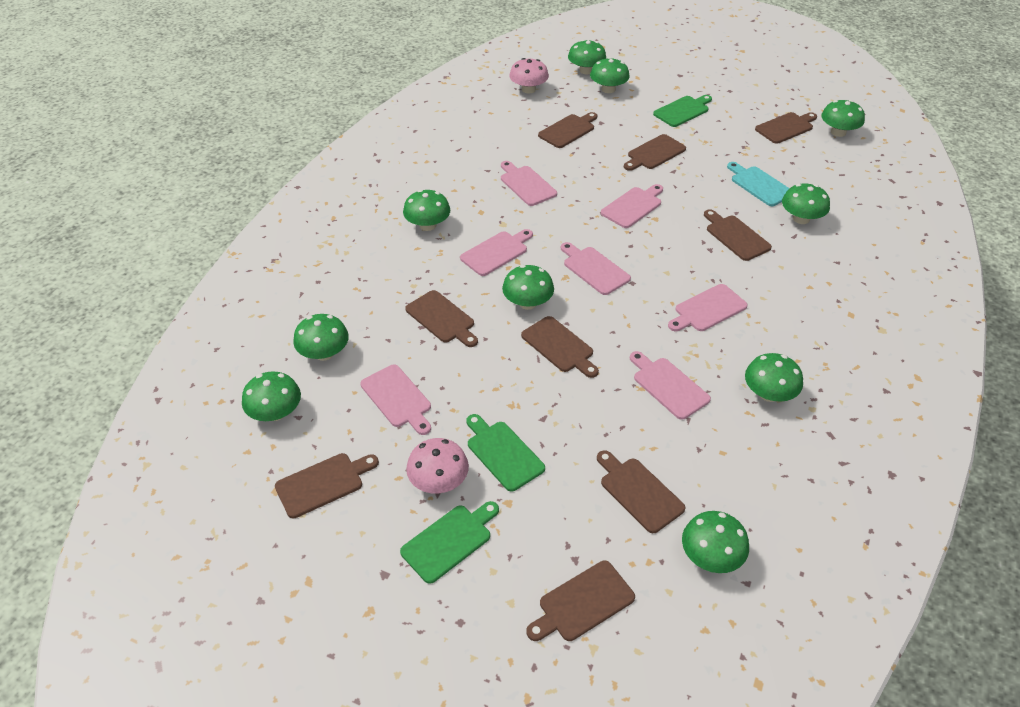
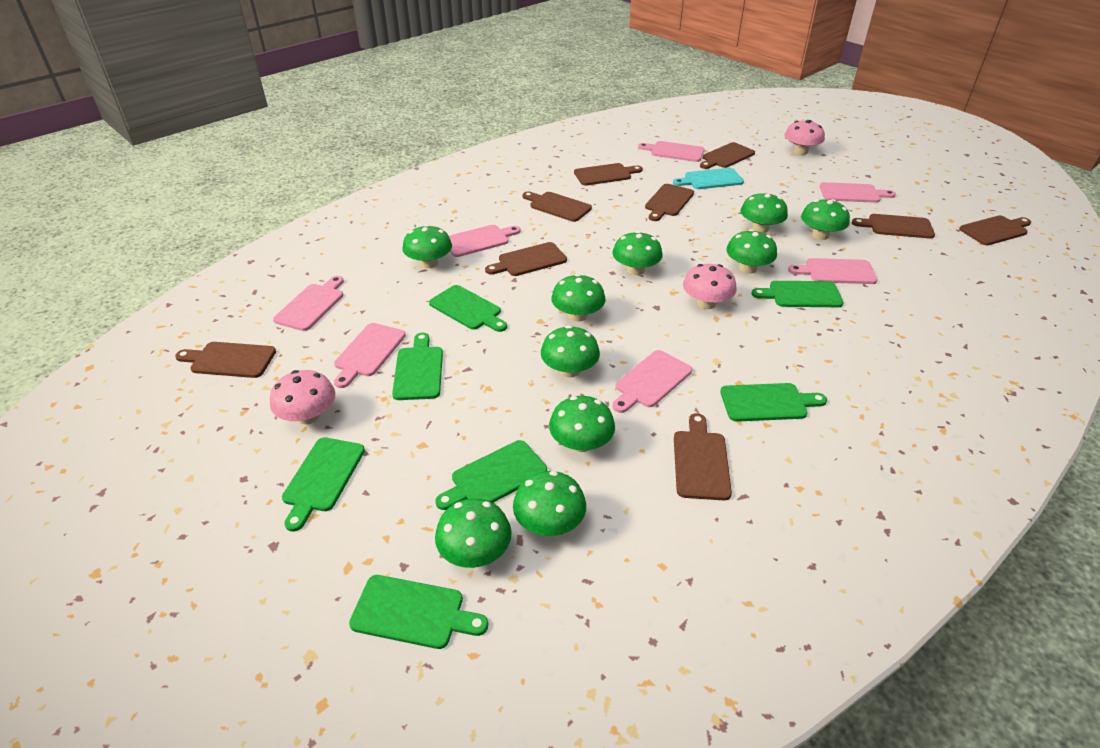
green cutting board: 3 -> 7
pink mushroom: 2 -> 3

